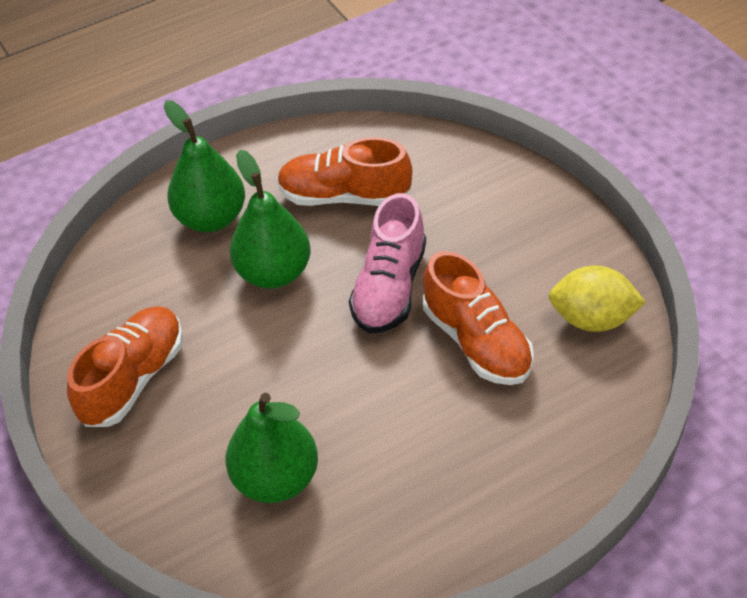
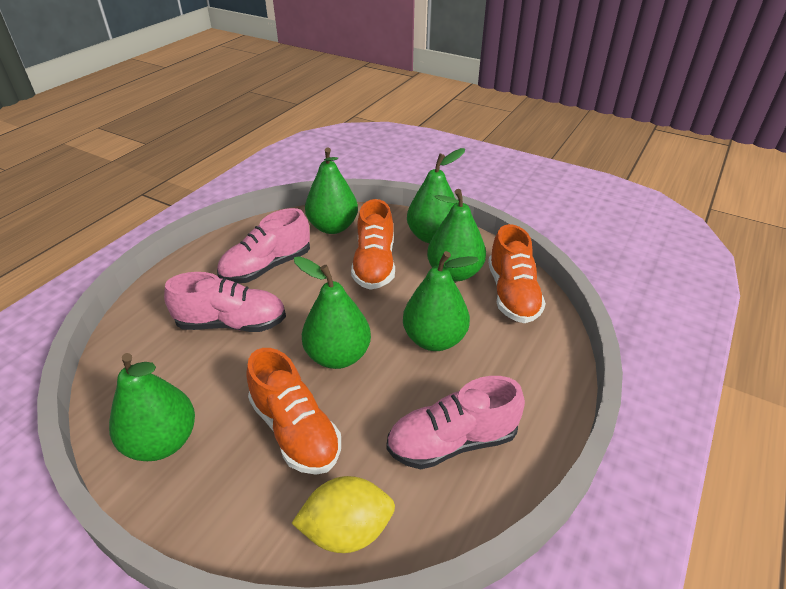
green pear: 3 -> 6
pink shoe: 1 -> 3

